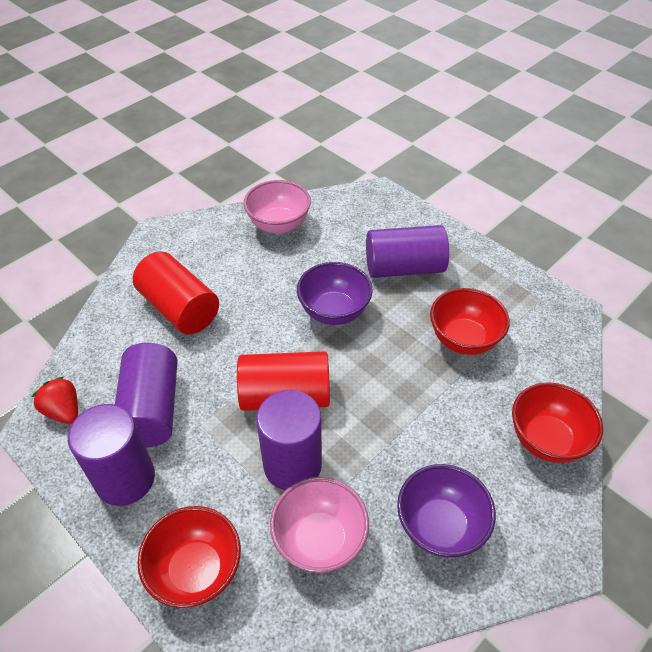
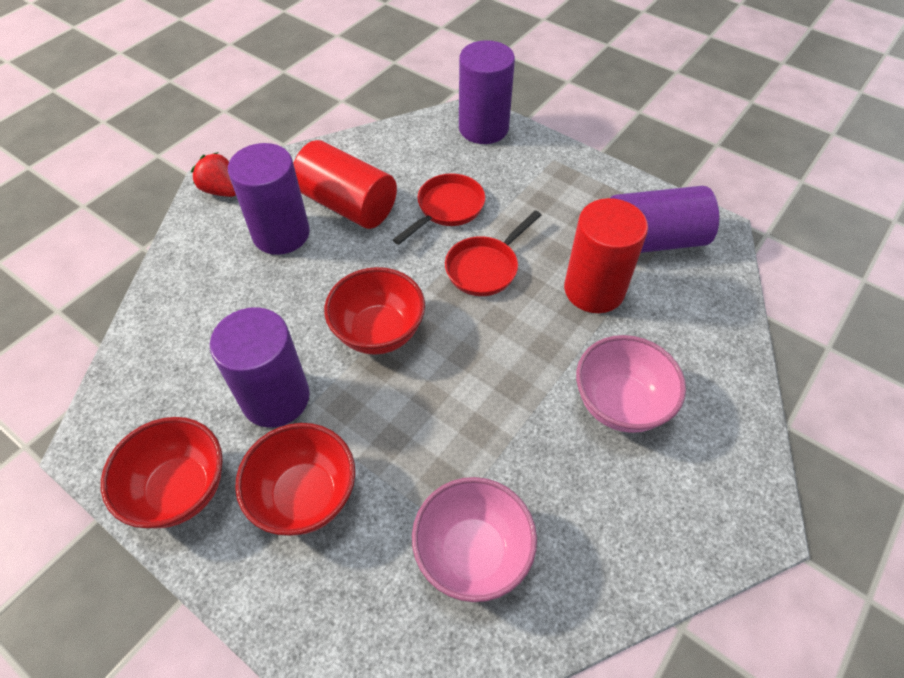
purple bowl: 2 -> 0
red pan: 0 -> 2

